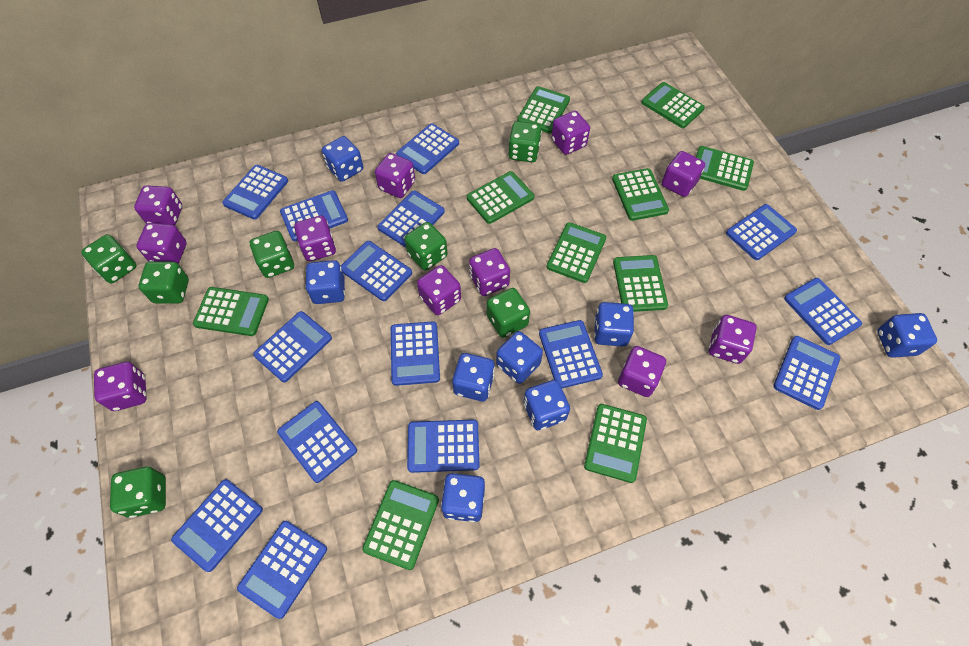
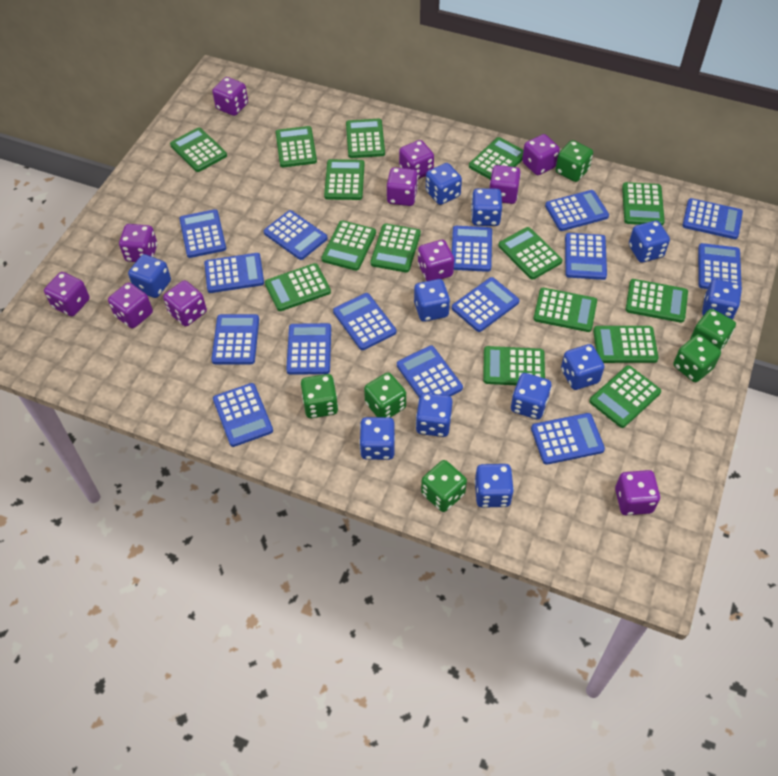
blue dice: 8 -> 11
green calculator: 10 -> 15
green dice: 7 -> 6

